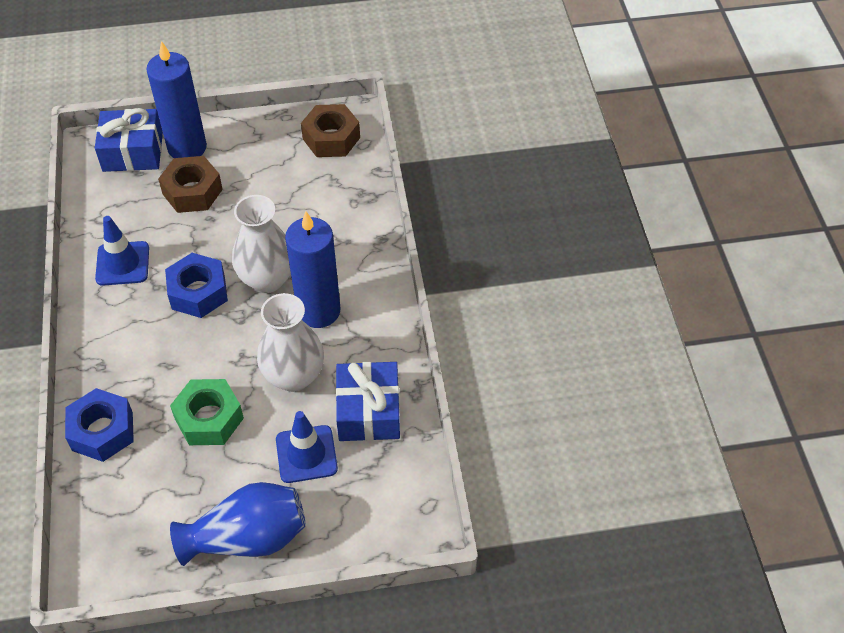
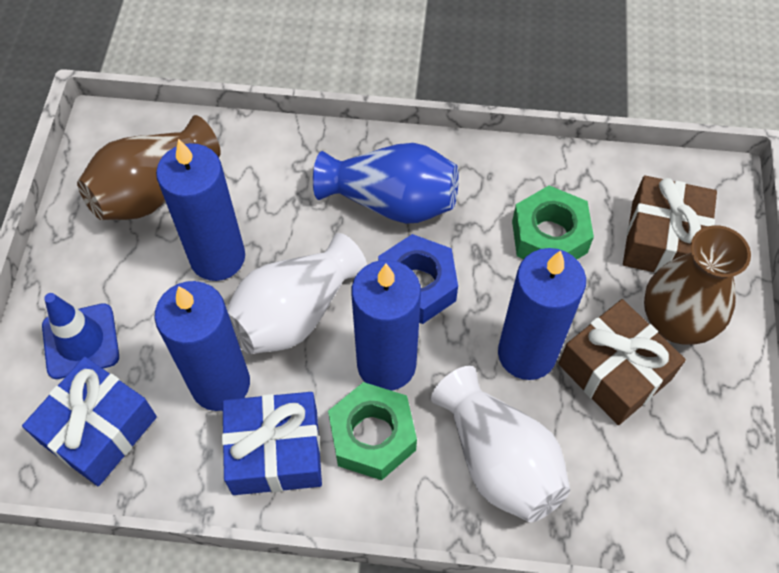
blue candle: 2 -> 4
blue nut: 2 -> 1
blue traffic cone: 2 -> 1
brown gift: 0 -> 2
brown nut: 2 -> 0
brown vase: 0 -> 2
green nut: 1 -> 2

